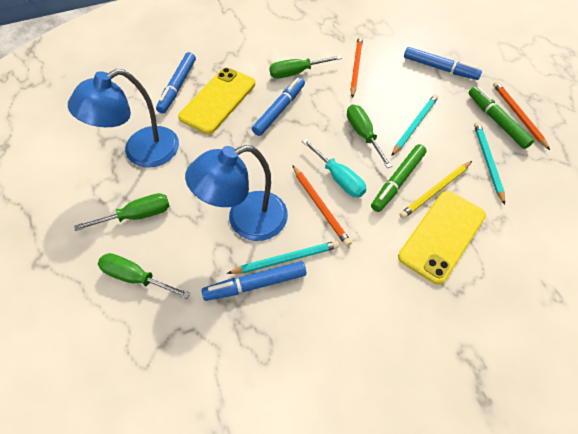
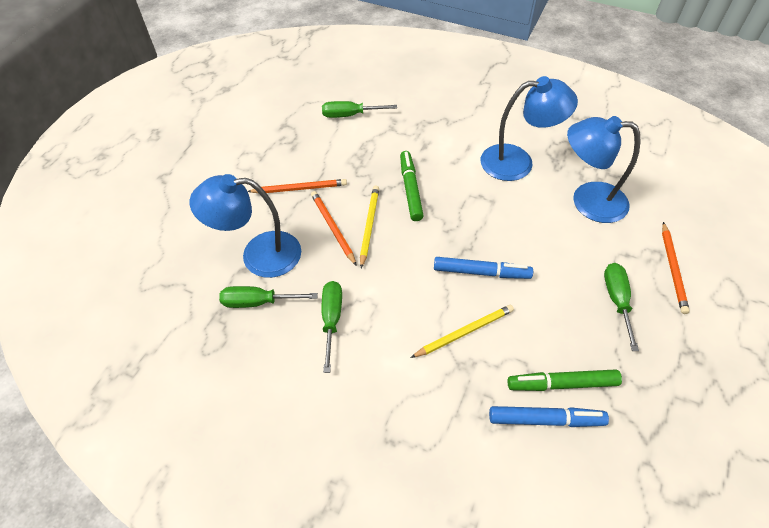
blue lamp: 2 -> 3
blue marker: 4 -> 2
turquoise pencil: 3 -> 0
turquoise screwdriver: 1 -> 0
yellow pencil: 1 -> 2
yellow phone: 2 -> 0

